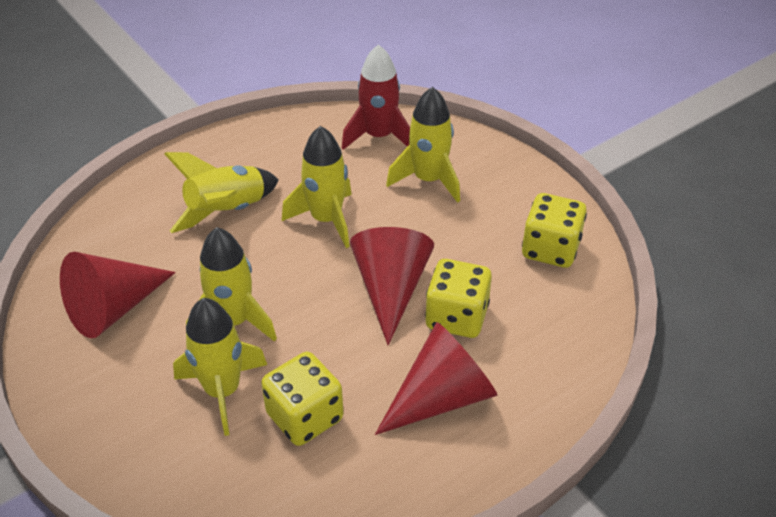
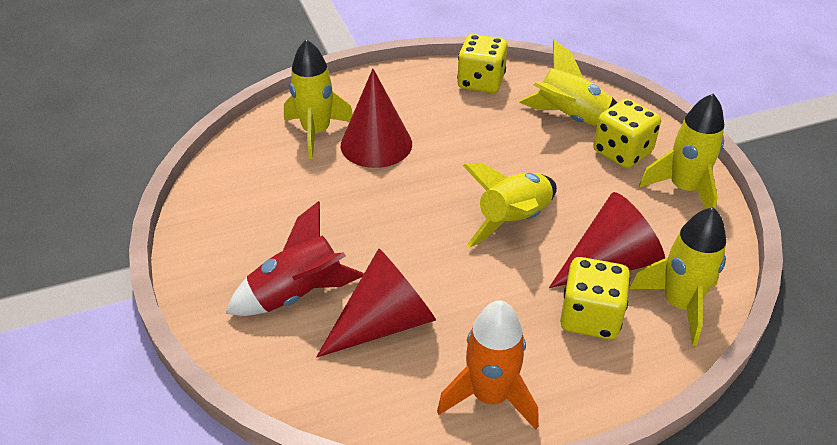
orange rocket: 0 -> 1

